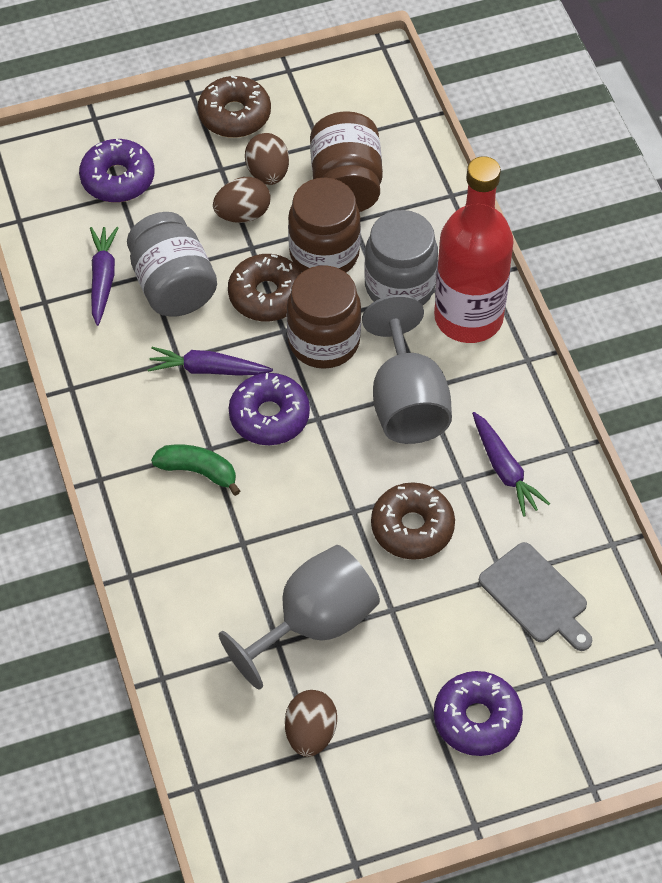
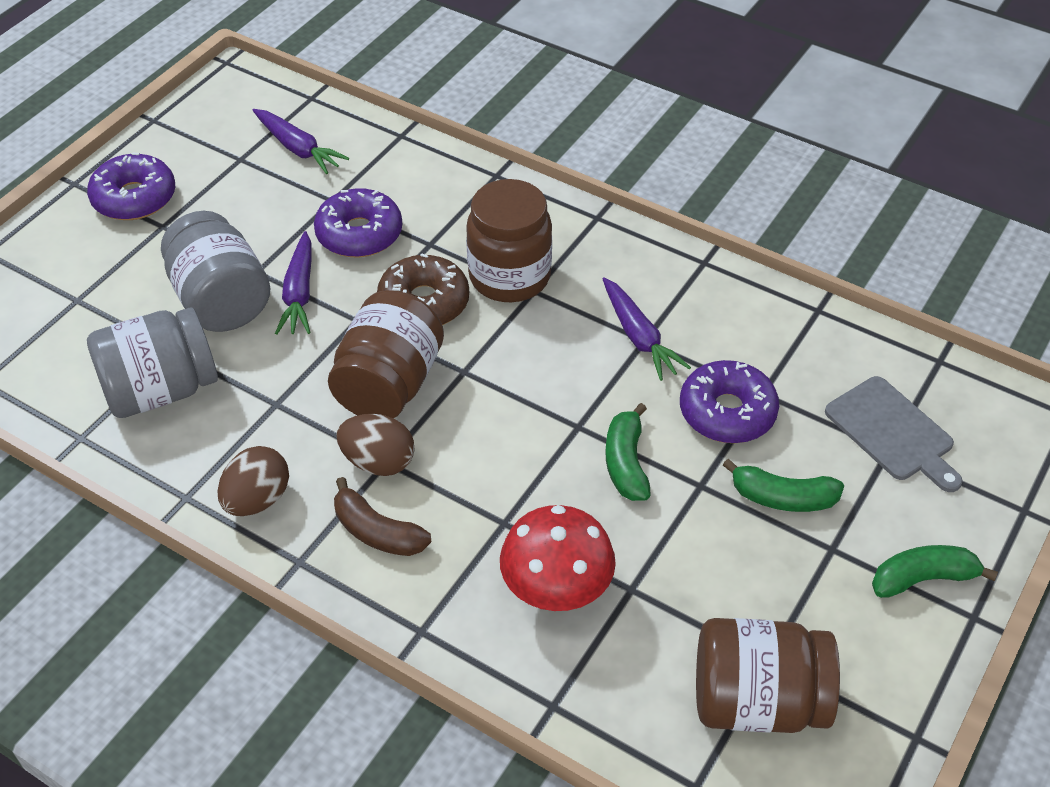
brown banana: 0 -> 1
brown donut: 3 -> 1
brown egg: 3 -> 2
green banana: 1 -> 3
grey goblet: 2 -> 0
red bottle: 1 -> 0
red mushroom: 0 -> 1

